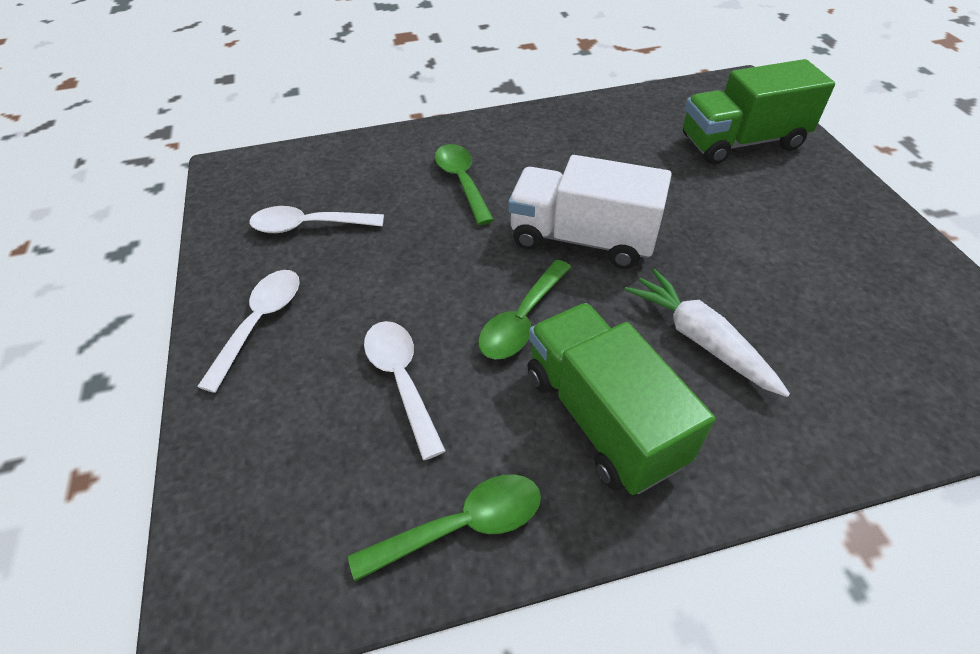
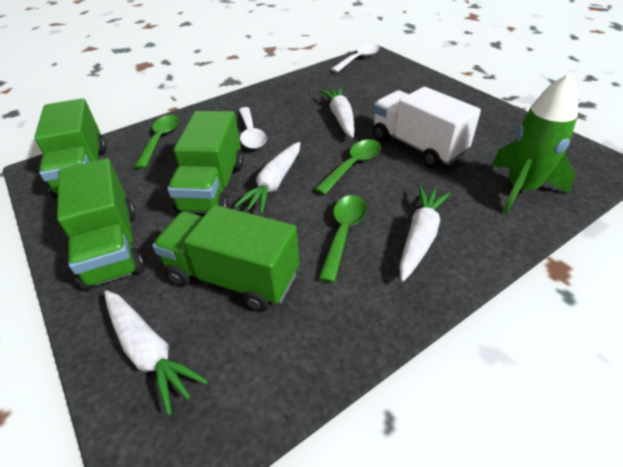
green rocket: 0 -> 1
green truck: 2 -> 4
white carrot: 1 -> 4
white spoon: 3 -> 2

